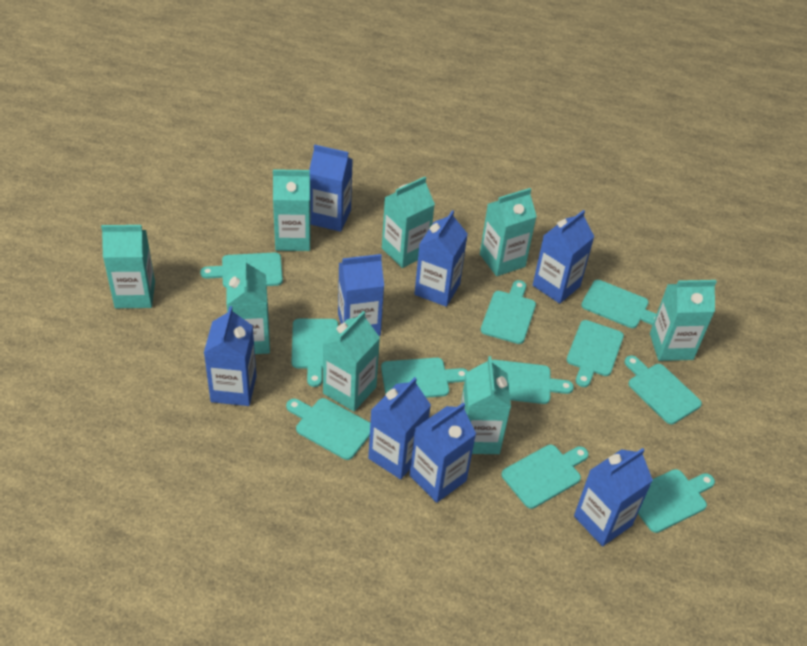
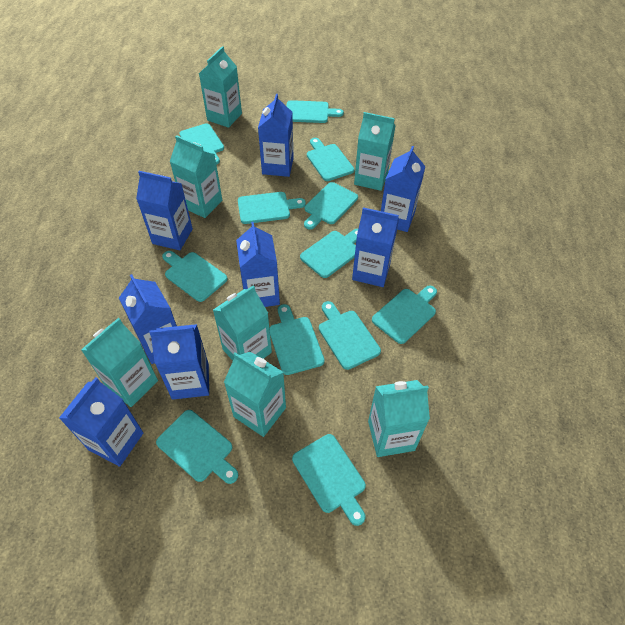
turquoise carton: 8 -> 7
turquoise cutting board: 11 -> 12

